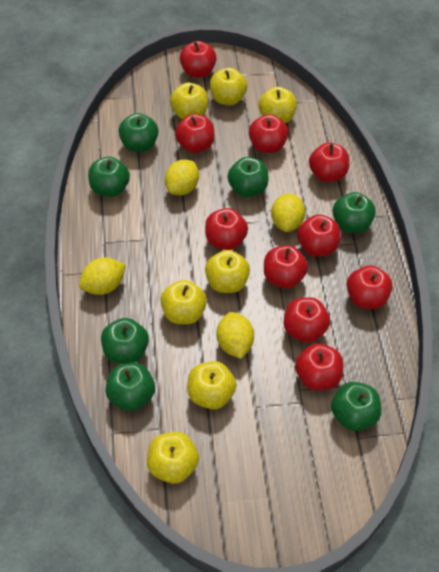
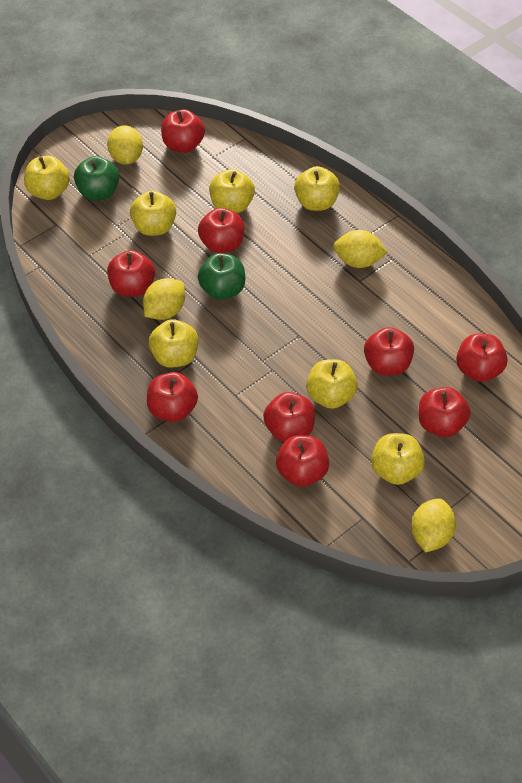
green apple: 7 -> 2
red apple: 10 -> 9

